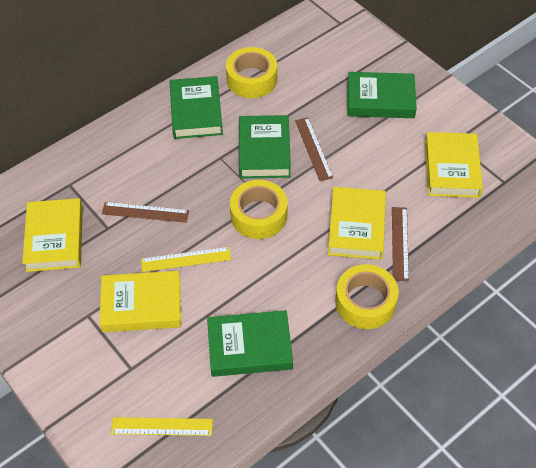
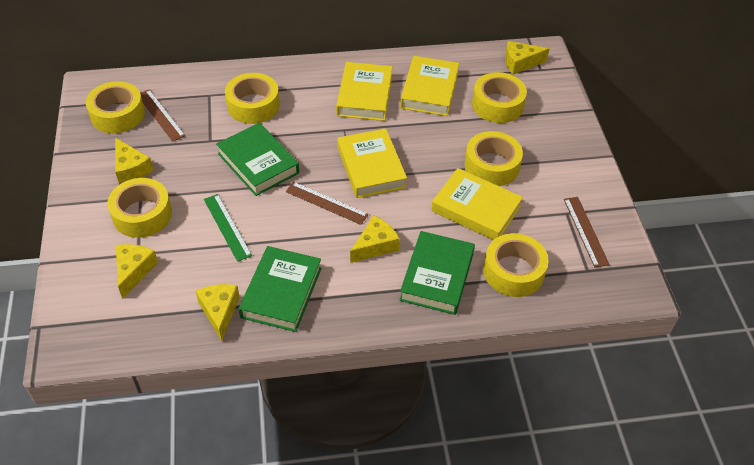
green book: 4 -> 3
green ruler: 0 -> 1
yellow cheese: 0 -> 5
yellow ruler: 2 -> 0
yellow tape: 3 -> 6

